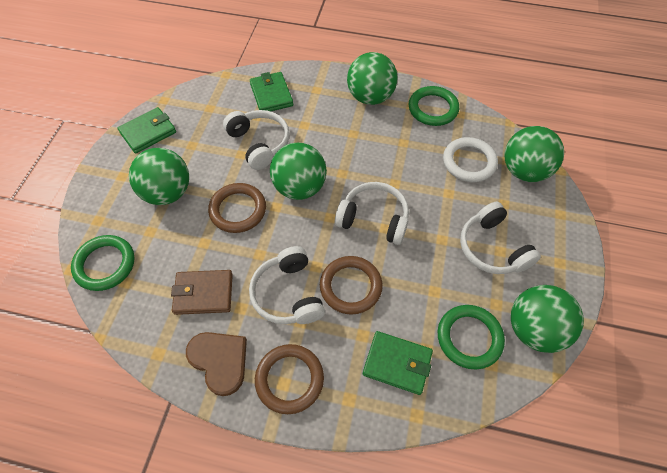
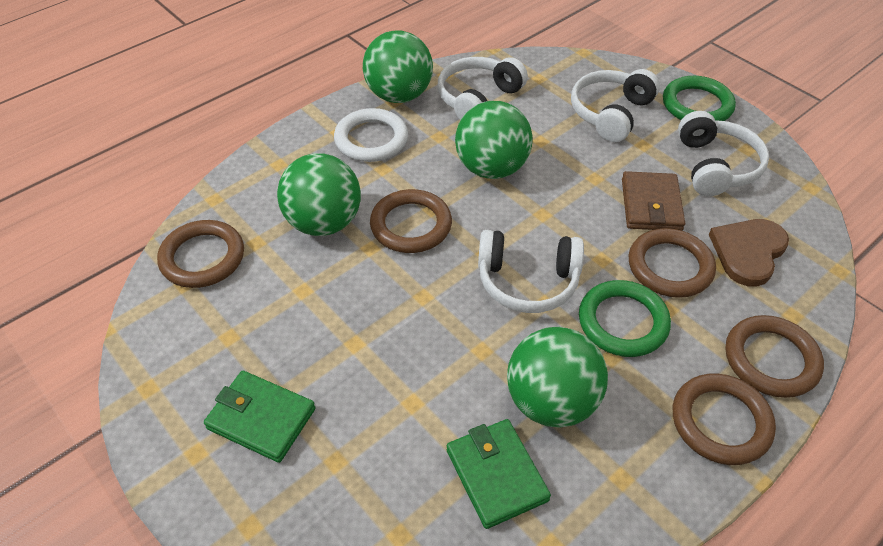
brown ring: 3 -> 5
green ball: 5 -> 4
green ring: 3 -> 2
green wallet: 3 -> 2

